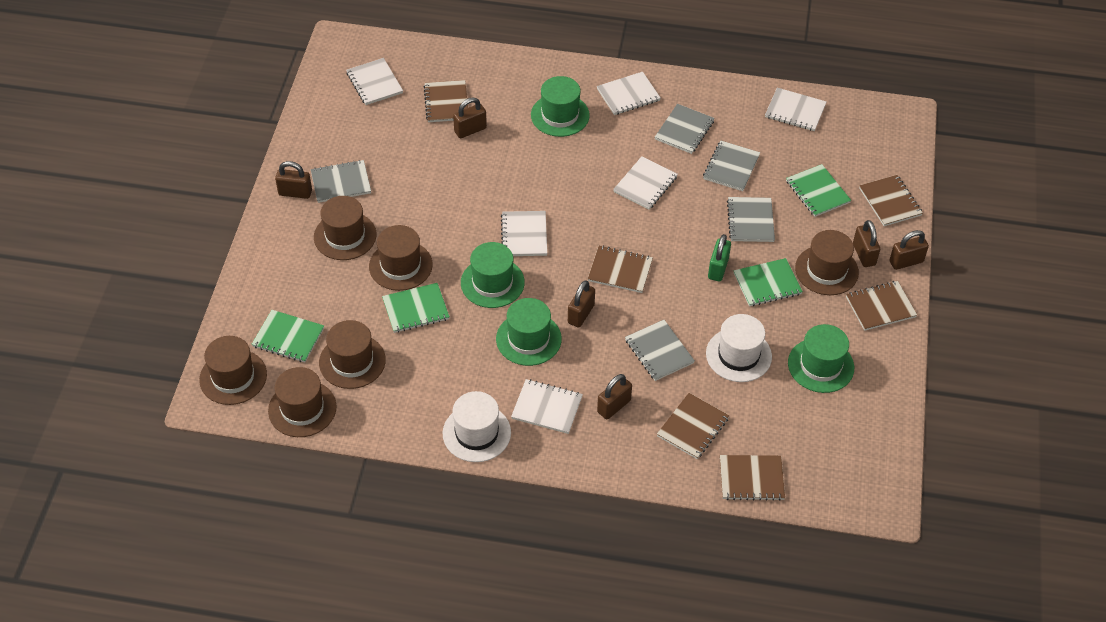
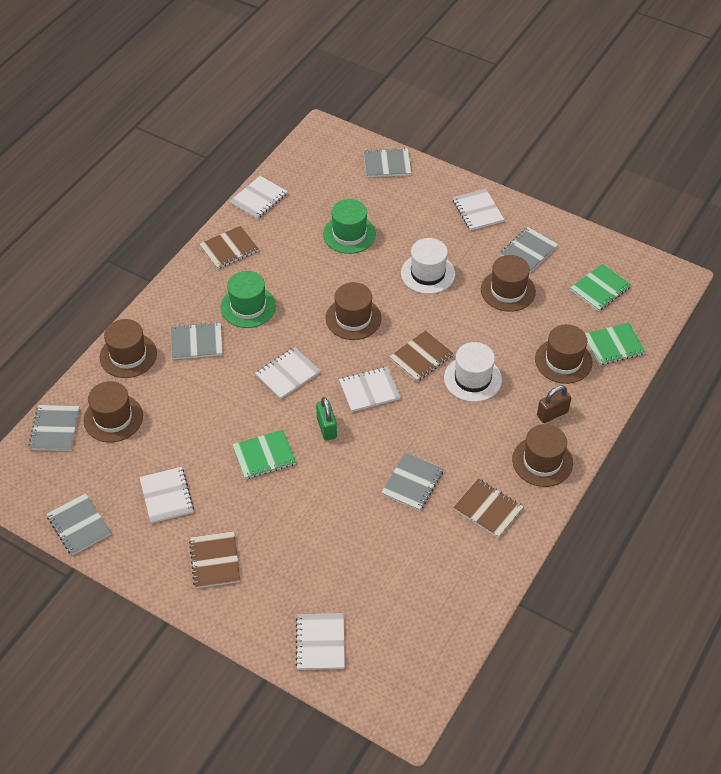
brown notebook: 6 -> 4
brown padlock: 6 -> 1
green hat: 4 -> 2
green notebook: 4 -> 3
grey notebook: 5 -> 6

